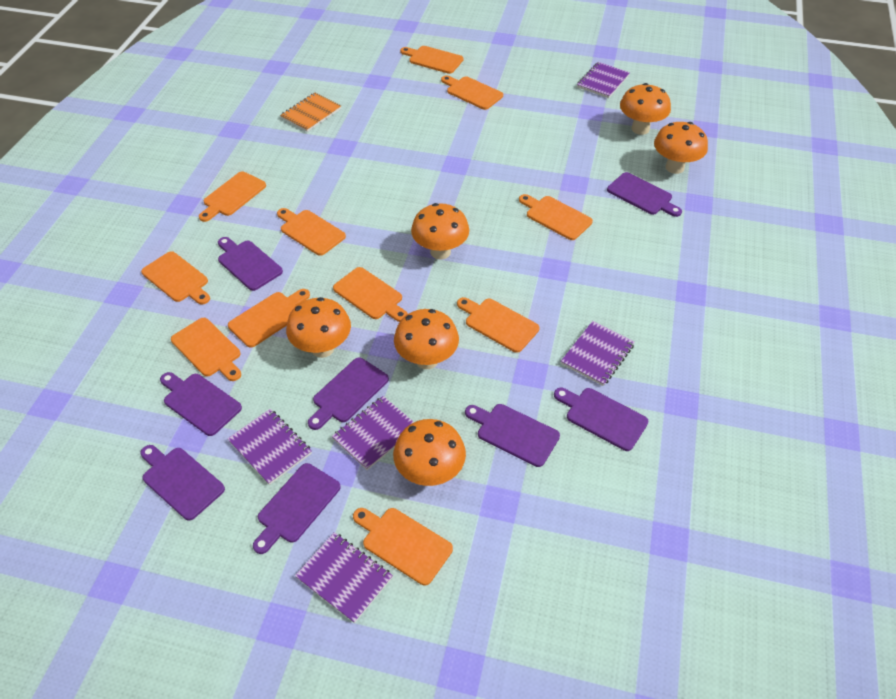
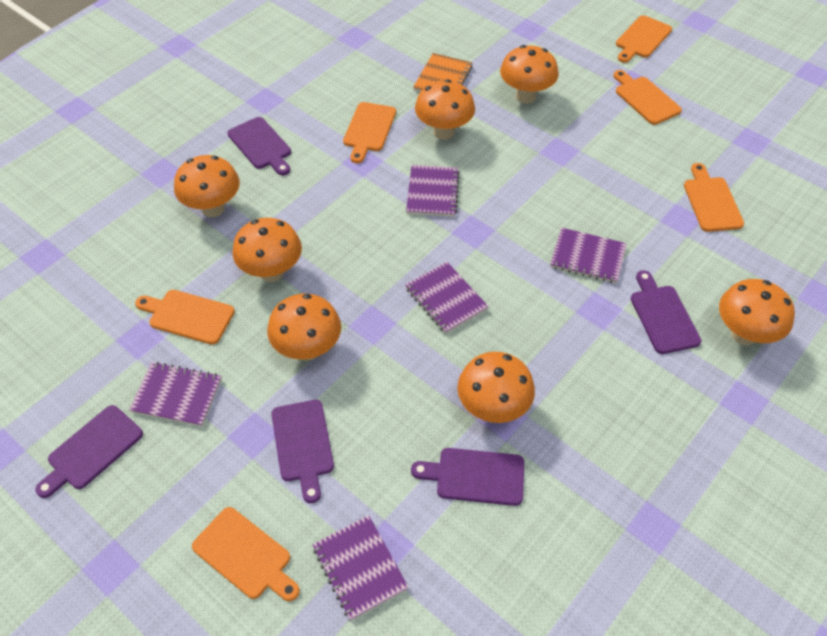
orange cutting board: 11 -> 6
orange mushroom: 6 -> 7
purple cutting board: 8 -> 5

